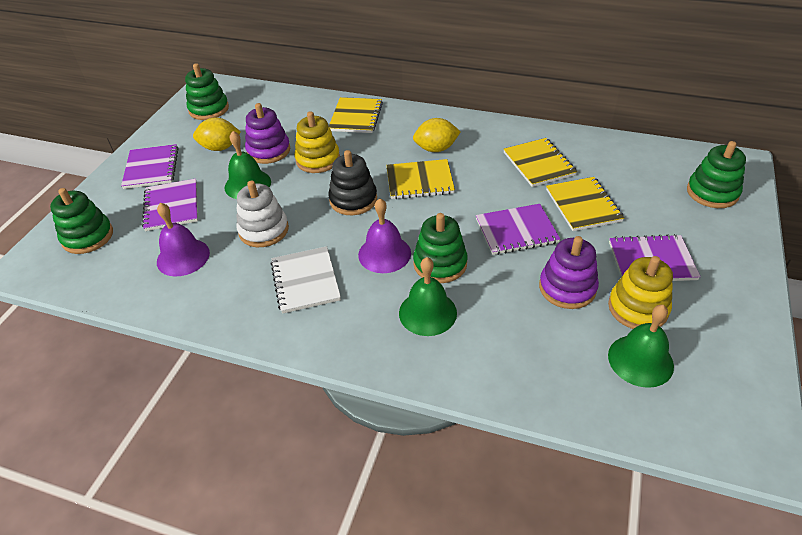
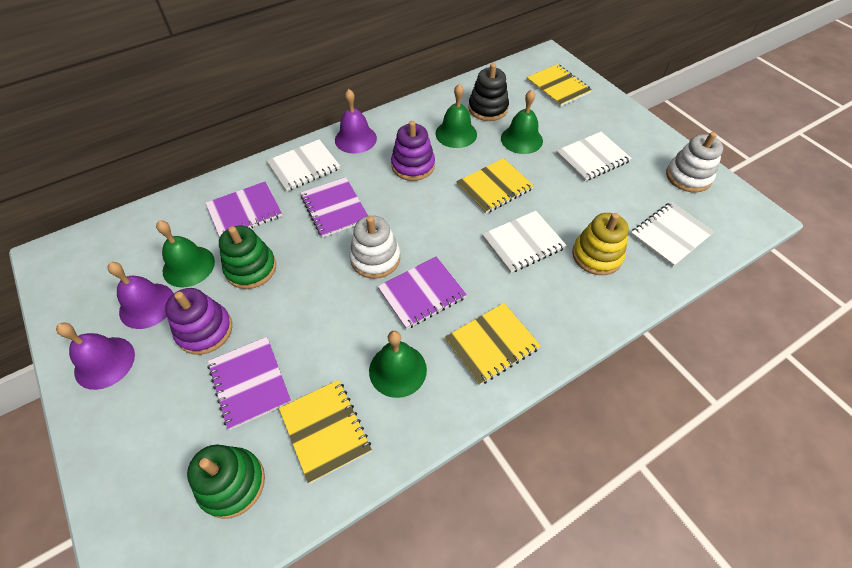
green bell: 3 -> 4
green stacking toy: 4 -> 2
purple bell: 2 -> 3
white notebook: 1 -> 4
white stacking toy: 1 -> 2
yellow lemon: 2 -> 0
yellow stacking toy: 2 -> 1

